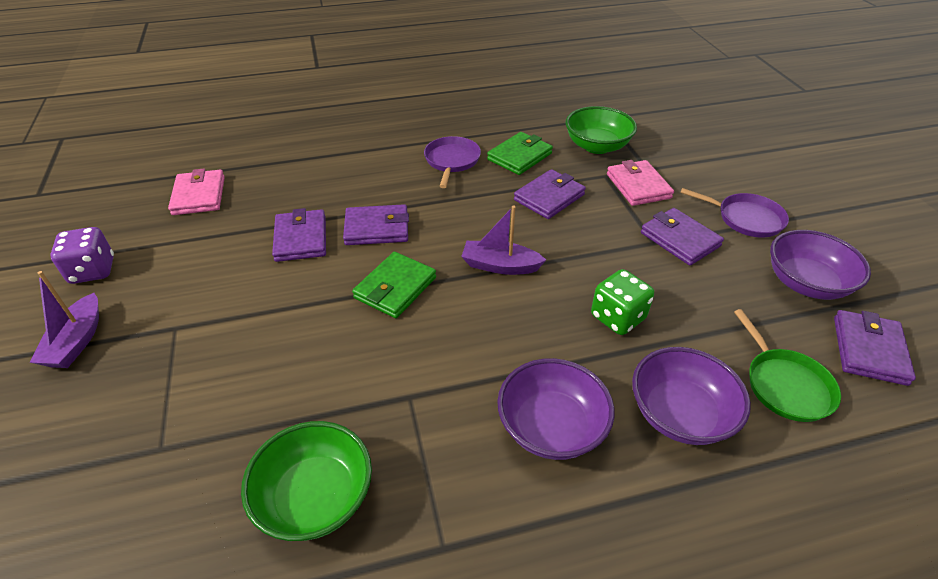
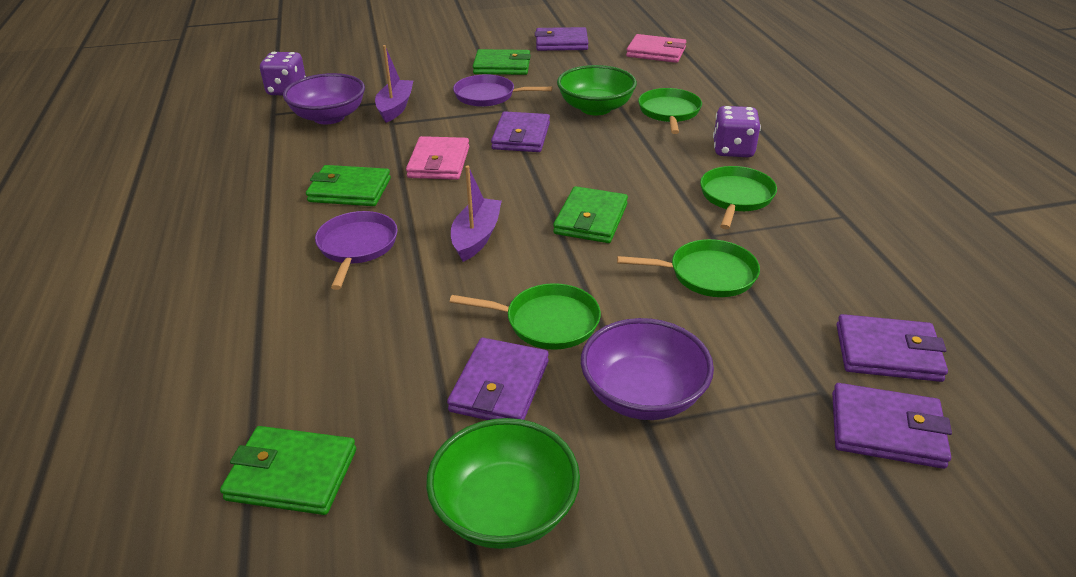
green dice: 1 -> 0
green pan: 1 -> 4
green wallet: 2 -> 4
purple bowl: 3 -> 2
purple dice: 1 -> 2

